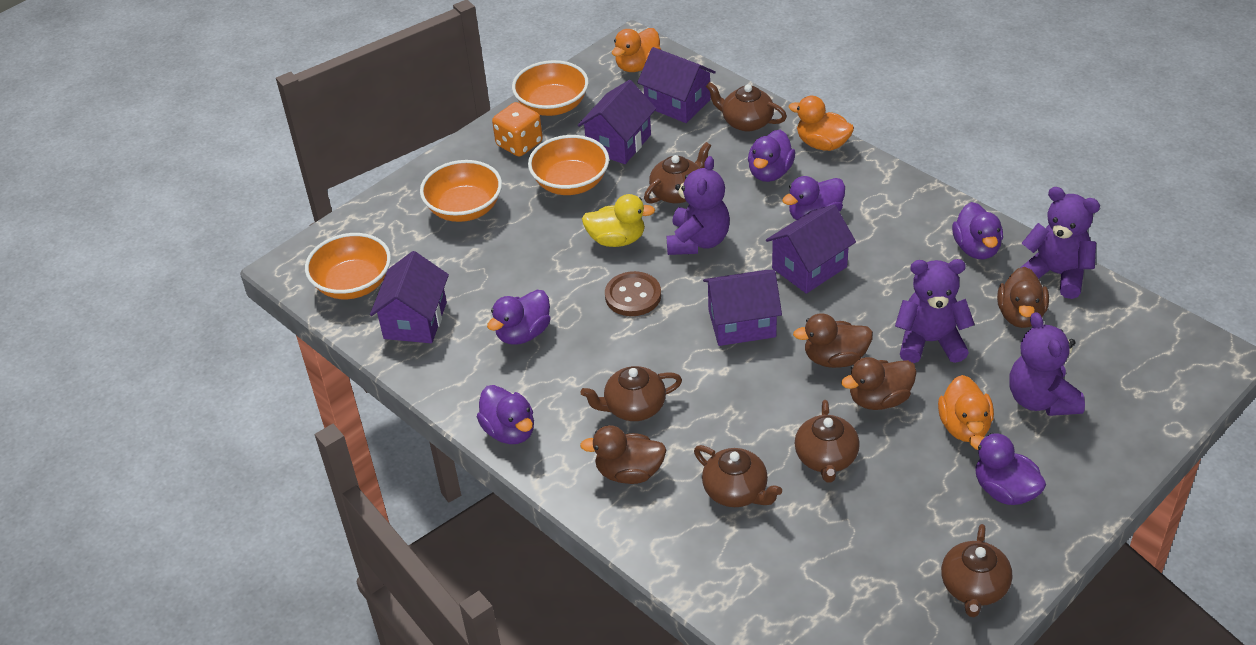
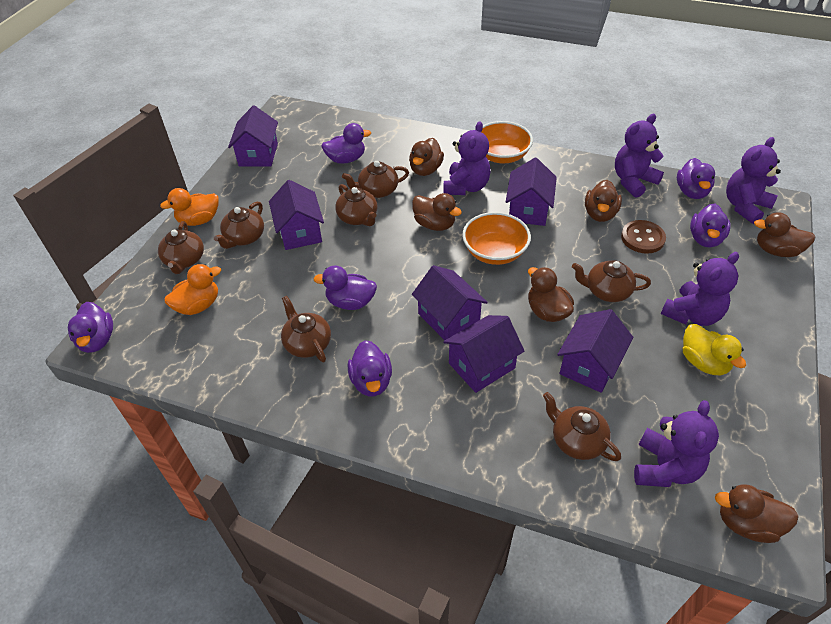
brown duck: 4 -> 6
brown teapot: 6 -> 7
orange bowl: 4 -> 2
orange dice: 1 -> 0
orange duck: 3 -> 2
purple house: 5 -> 6
purple teddy bear: 4 -> 5

